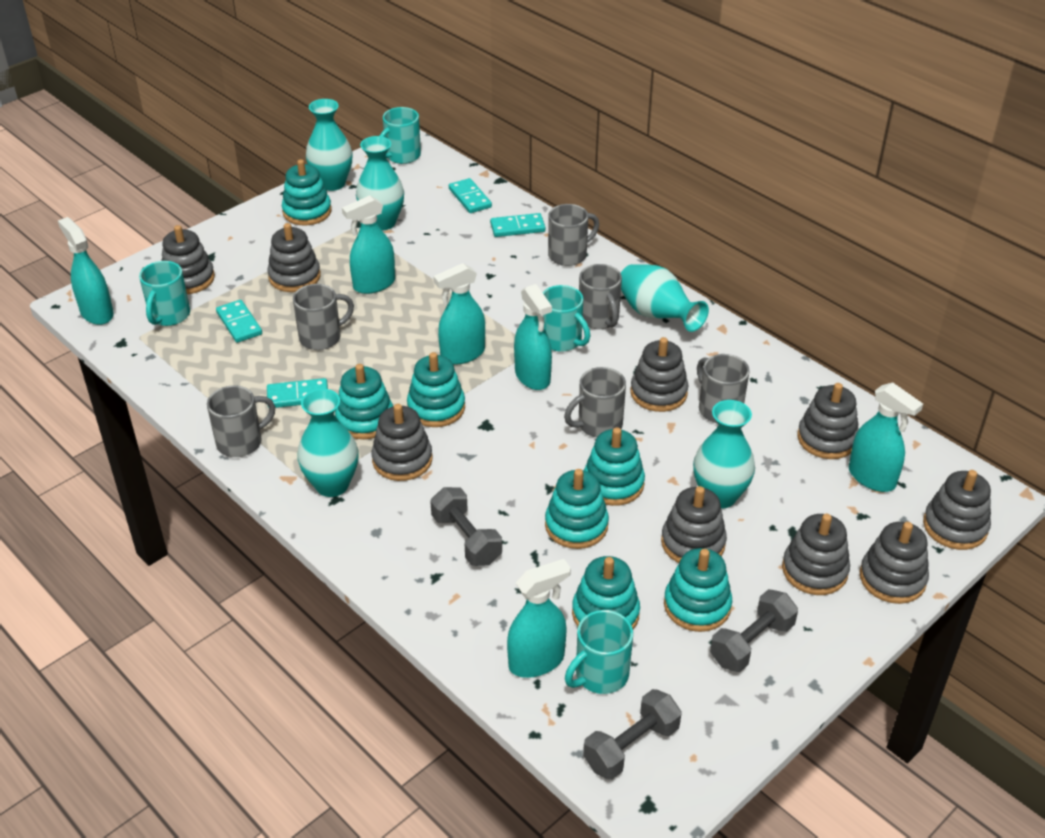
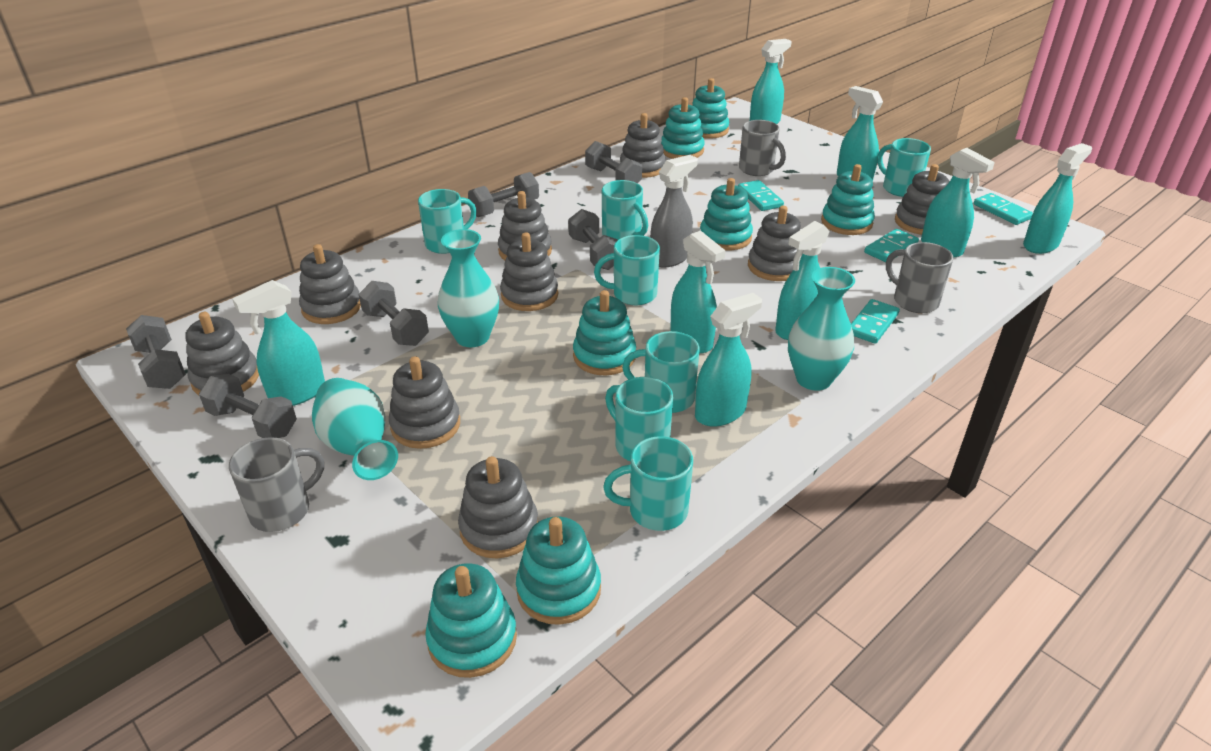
grey dumbbell: 3 -> 6
grey mug: 6 -> 3
grey spray bottle: 0 -> 1
turquoise mug: 4 -> 7
turquoise spray bottle: 6 -> 8
turquoise vase: 5 -> 3

